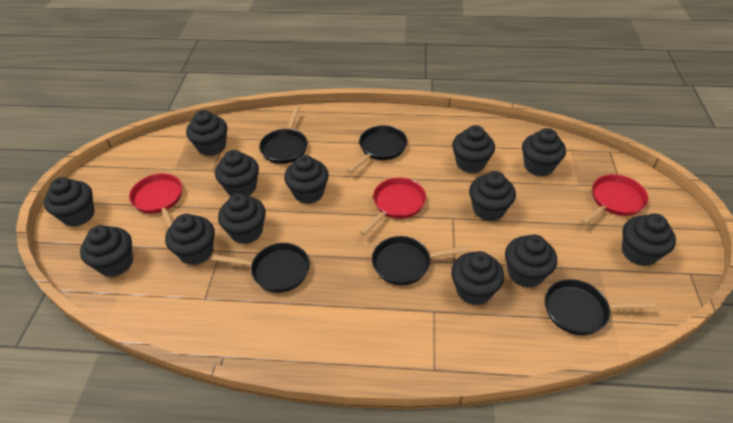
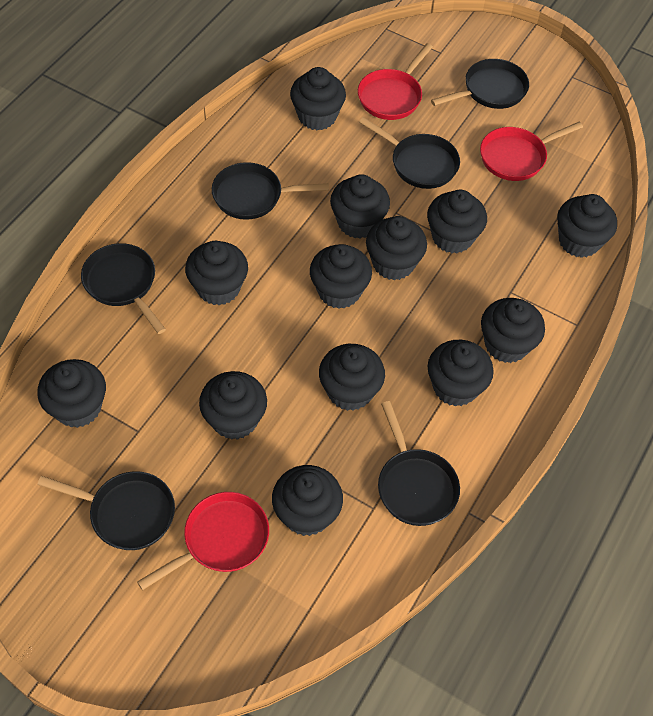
black pan: 5 -> 6

